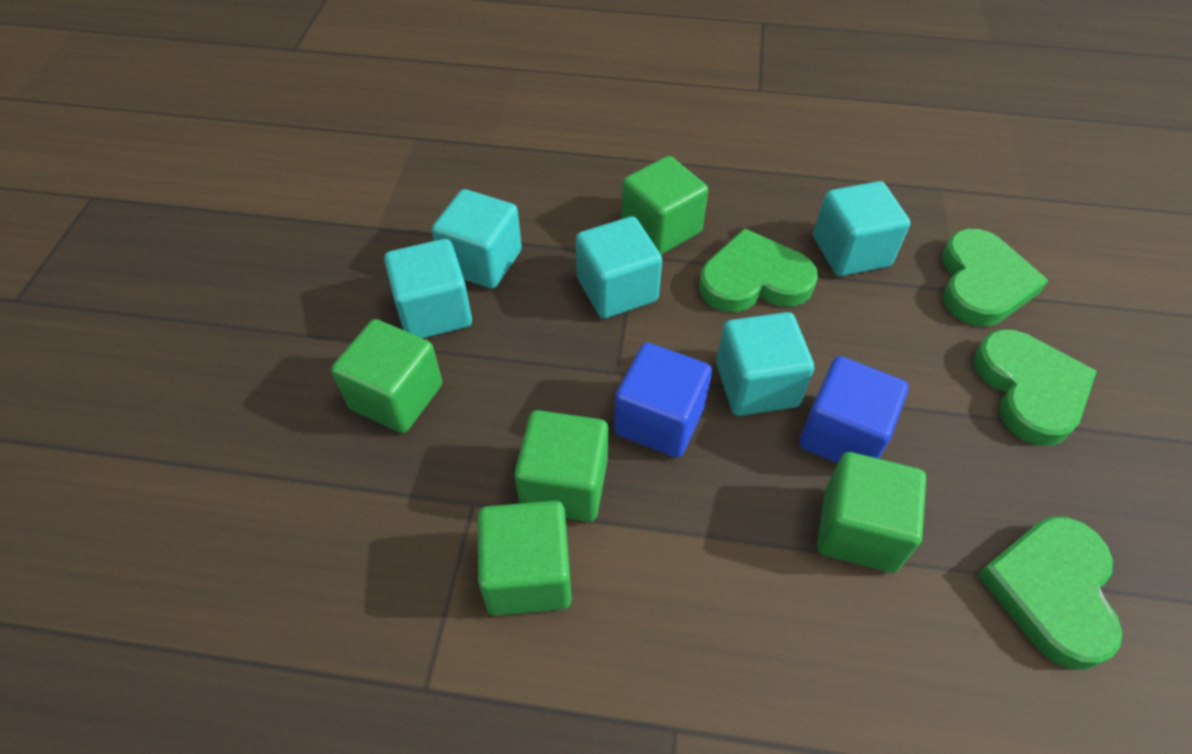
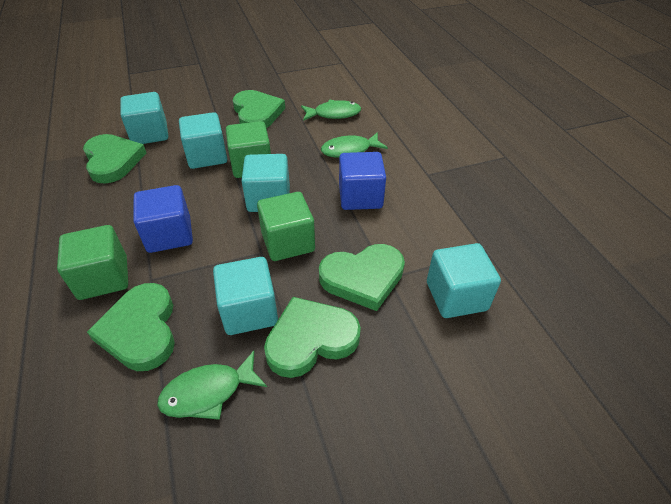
green cube: 5 -> 3
green fish: 0 -> 3
green heart: 4 -> 5

